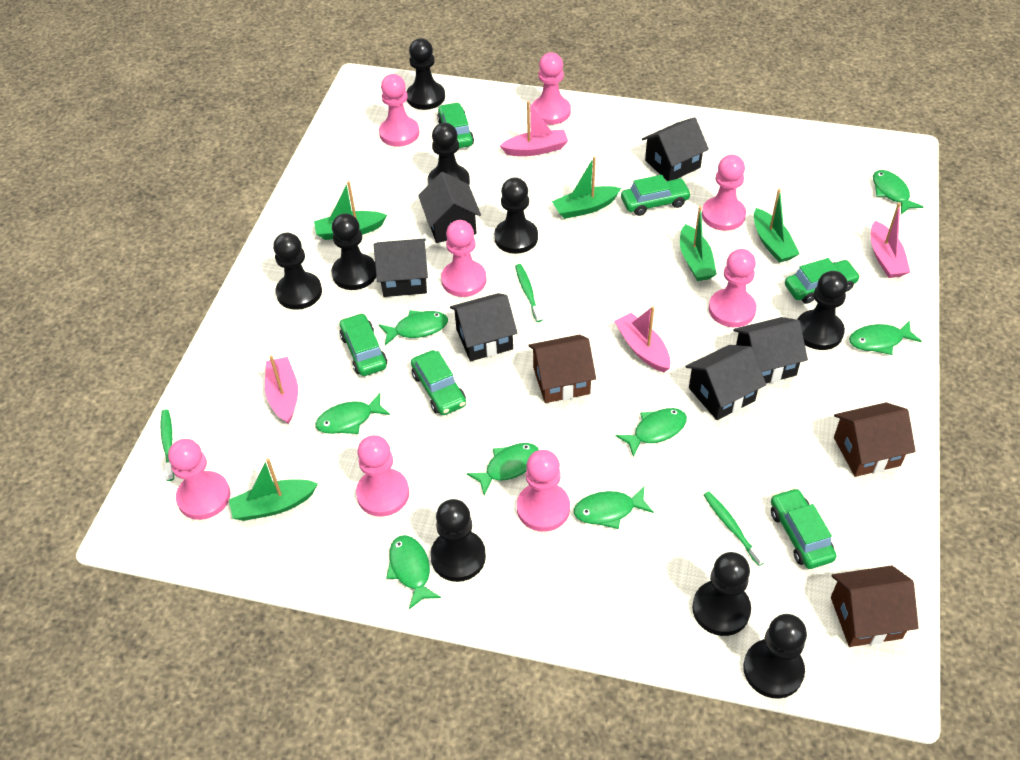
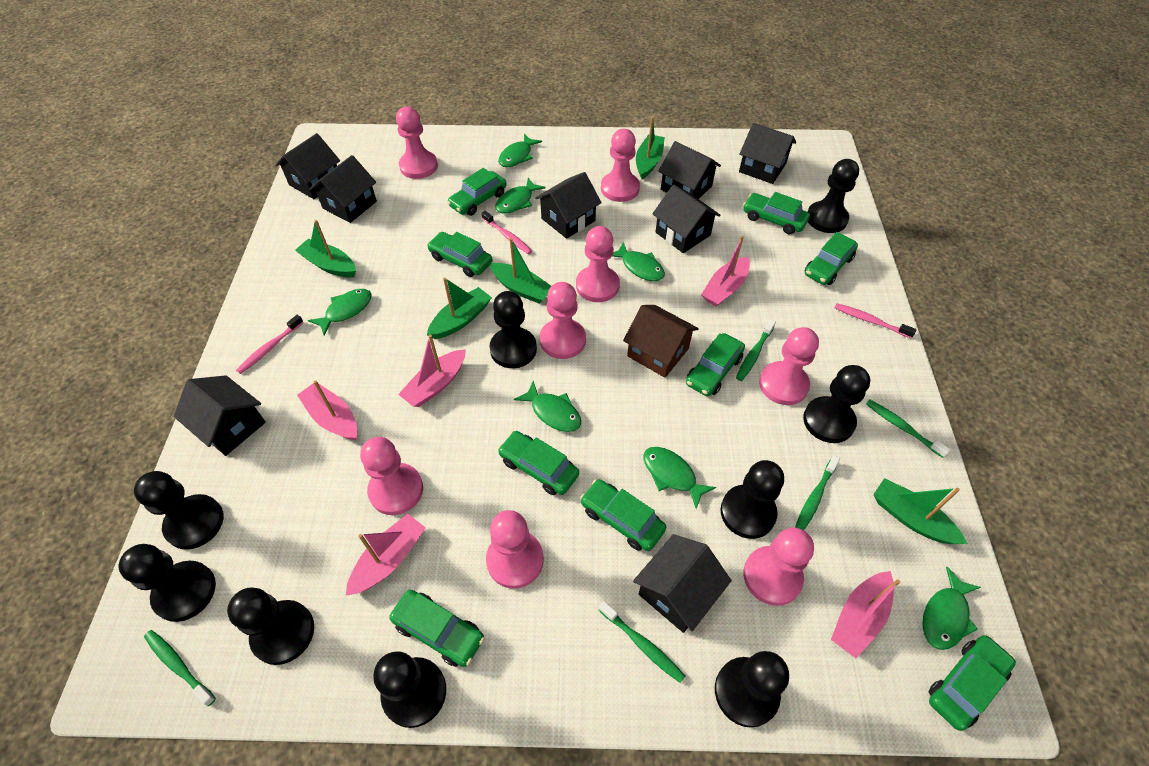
black house: 6 -> 8
brown house: 3 -> 1
green car: 6 -> 9
green fish: 8 -> 7
green toothbrush: 3 -> 5
pink boat: 4 -> 5
pink toothbrush: 0 -> 3

